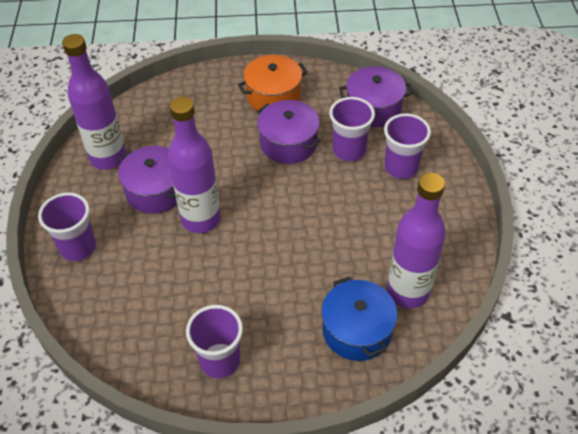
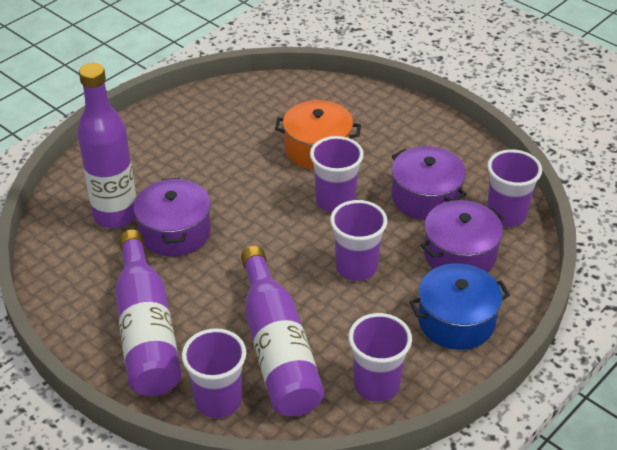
purple cup: 4 -> 5

